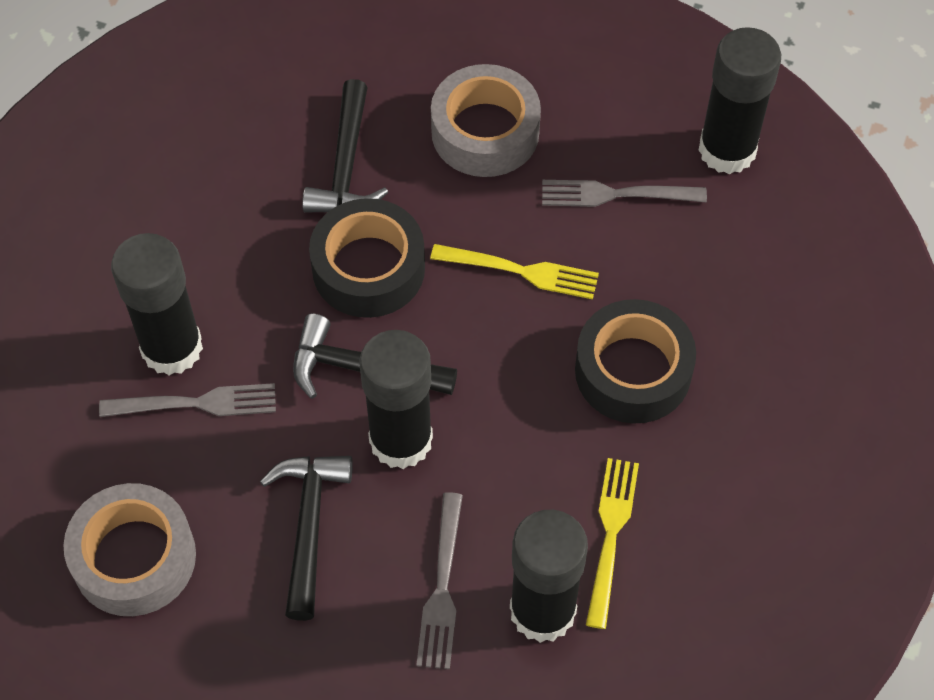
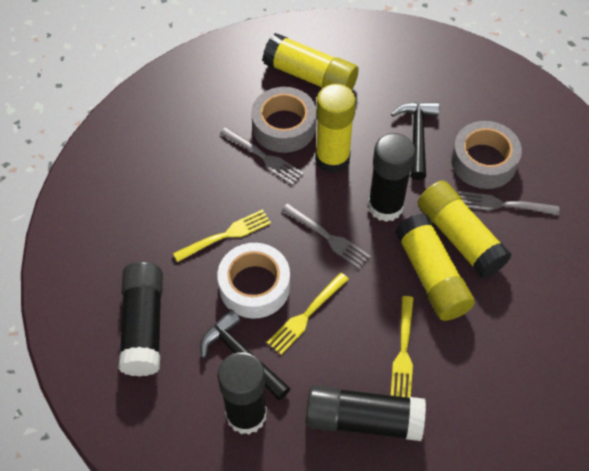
black hammer: 3 -> 2
black tape: 2 -> 0
white tape: 0 -> 1
yellow fork: 2 -> 3
yellow glue stick: 0 -> 4

